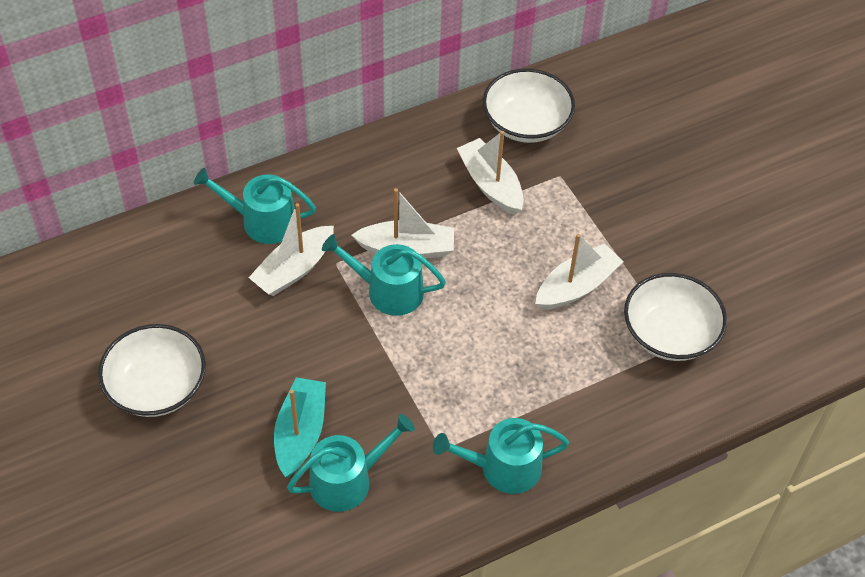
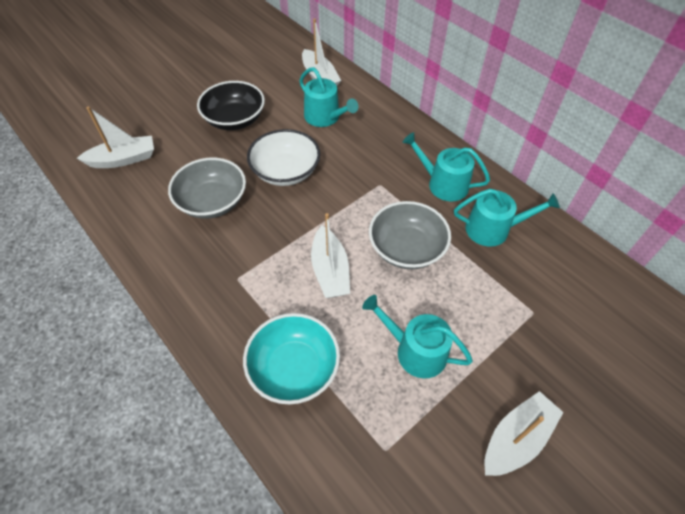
black bowl: 0 -> 1
grey bowl: 0 -> 2
turquoise boat: 1 -> 0
turquoise bowl: 0 -> 1
white bowl: 3 -> 1

